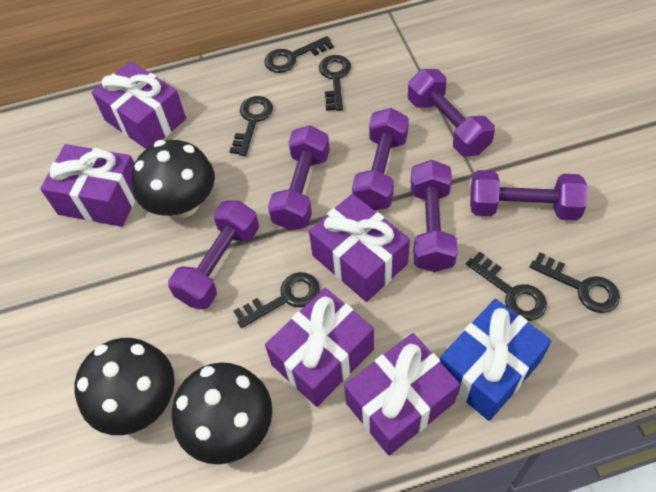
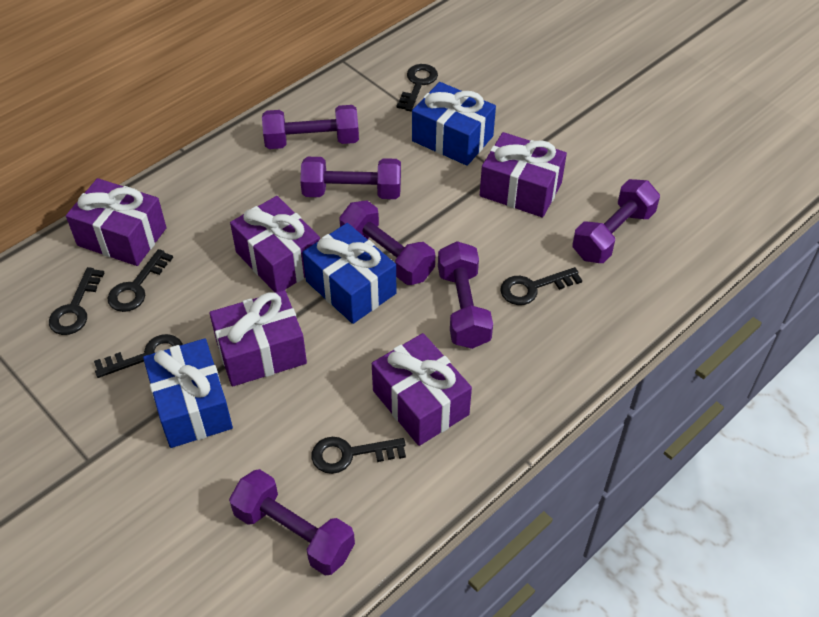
black mushroom: 3 -> 0
blue gift: 1 -> 3

